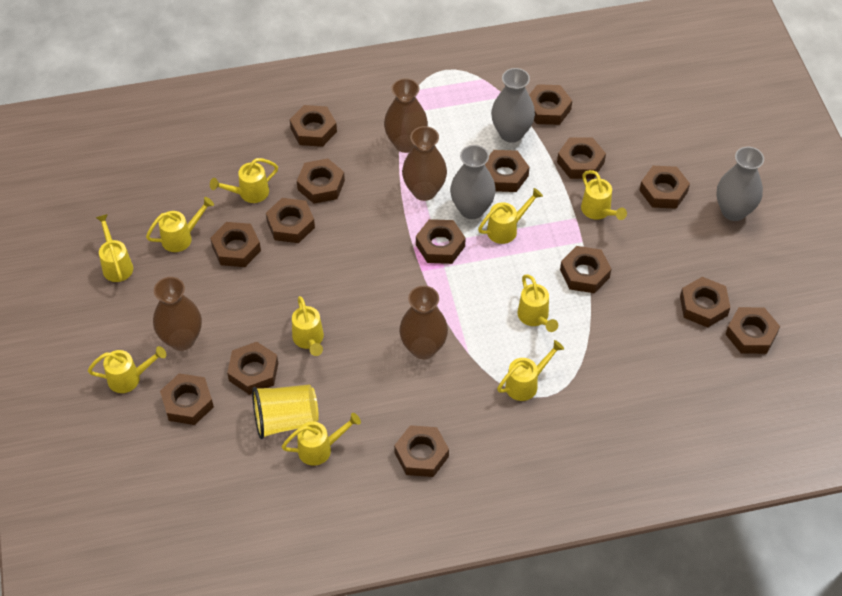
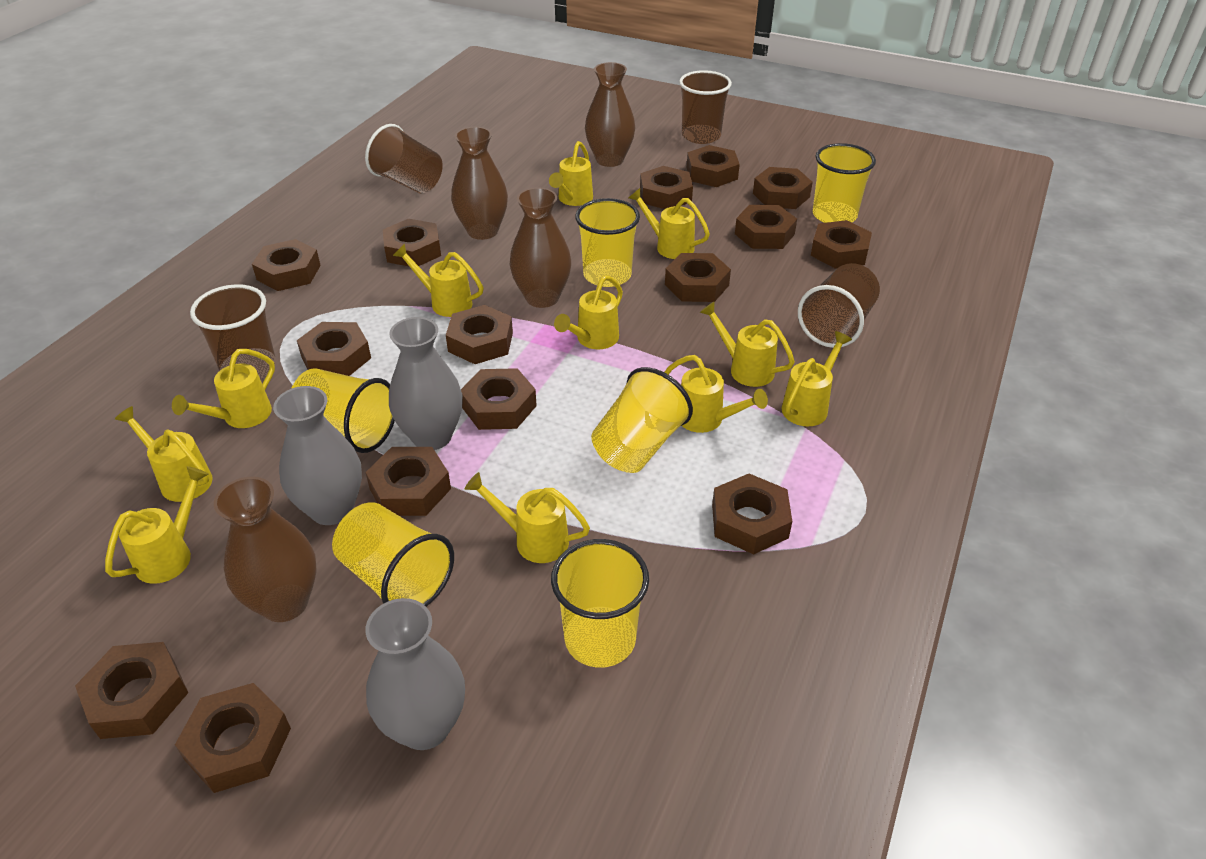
brown cup: 0 -> 4
yellow cup: 1 -> 6
yellow watering can: 10 -> 11

